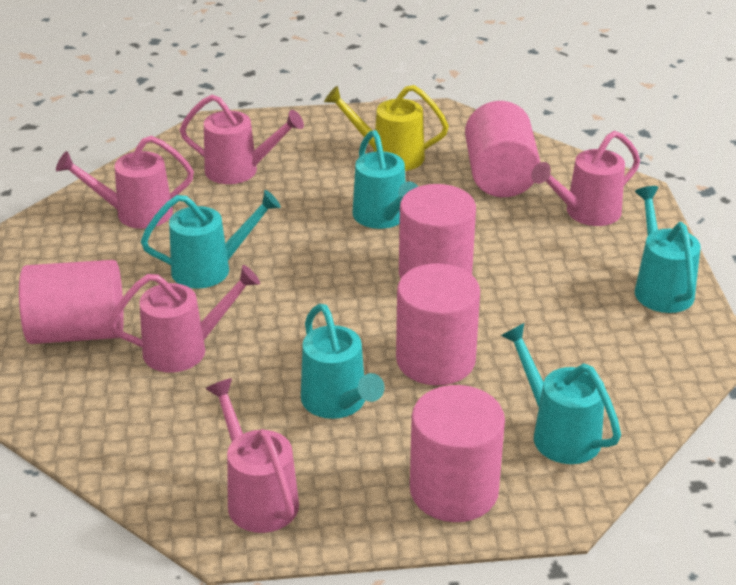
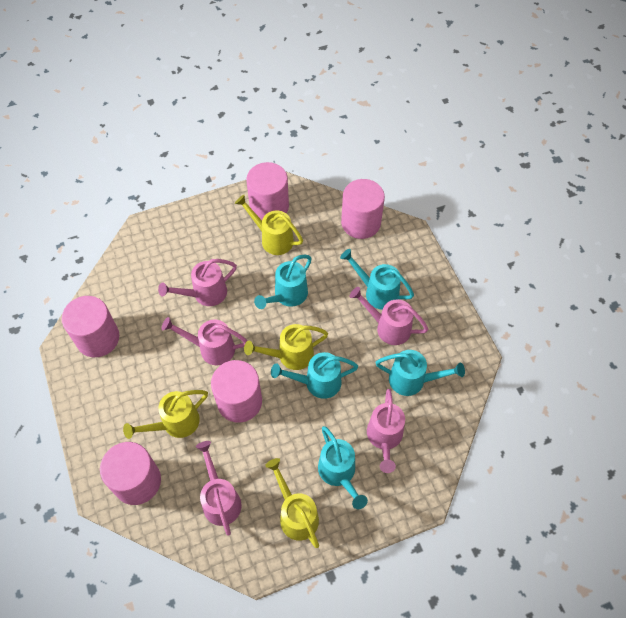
yellow watering can: 1 -> 4

